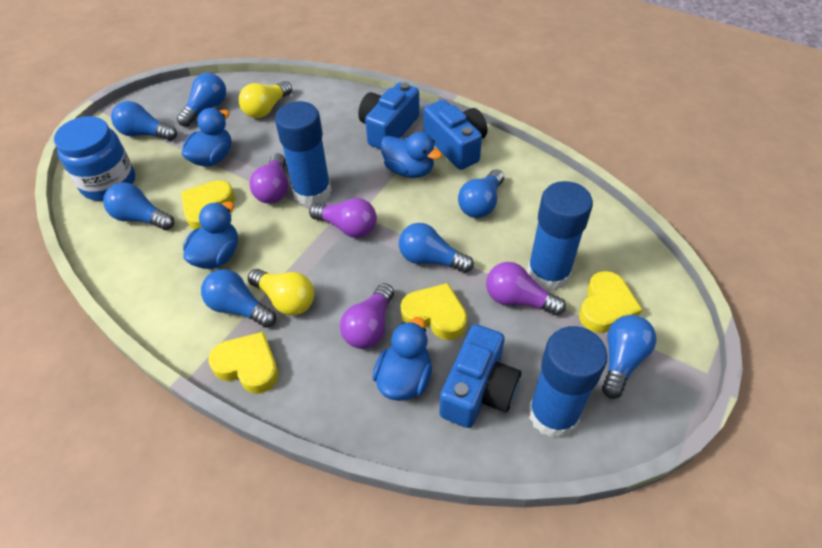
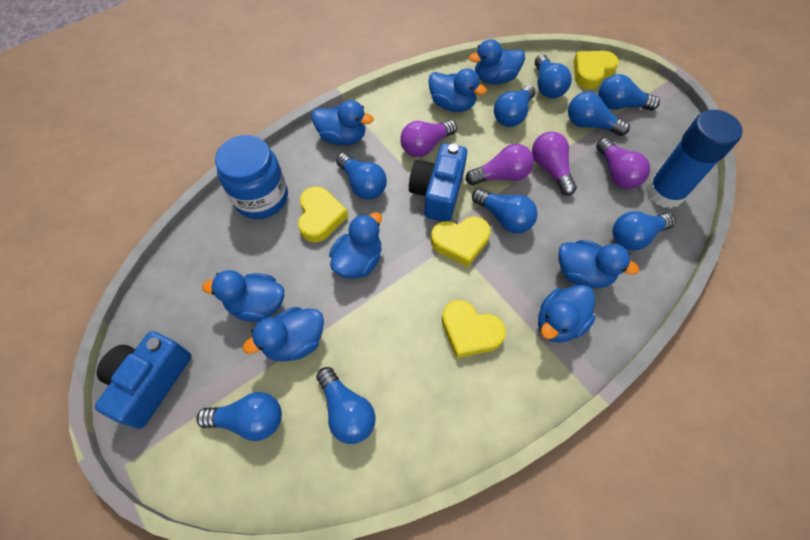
blue camera: 3 -> 2
blue duck: 4 -> 8
blue glue stick: 3 -> 1
blue light bulb: 7 -> 9
yellow light bulb: 2 -> 0

